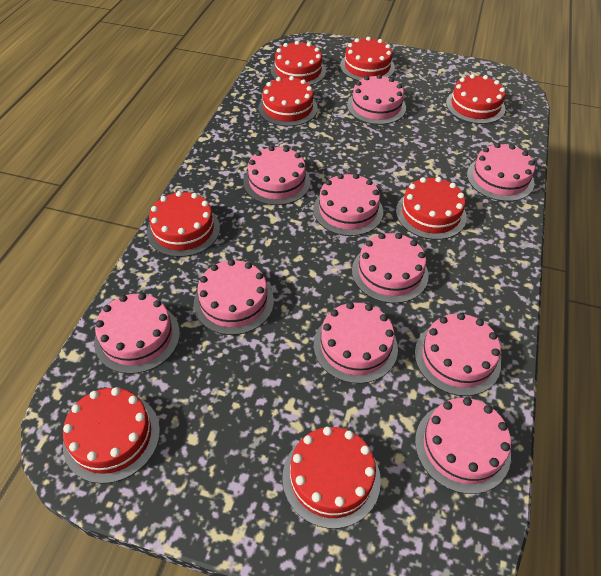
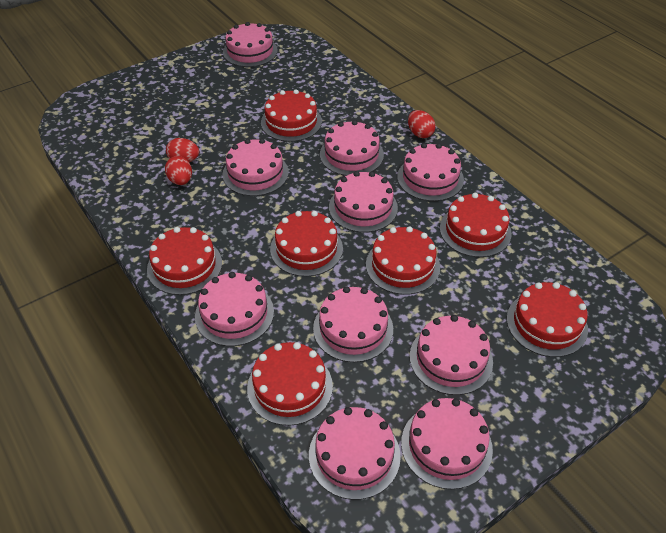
red cake: 8 -> 7
red egg: 0 -> 3

